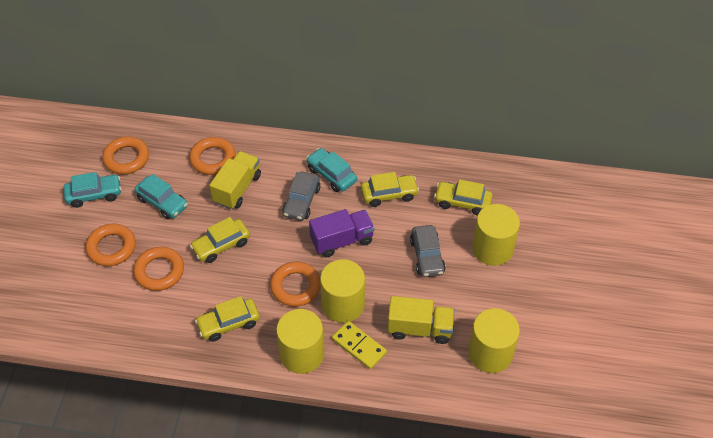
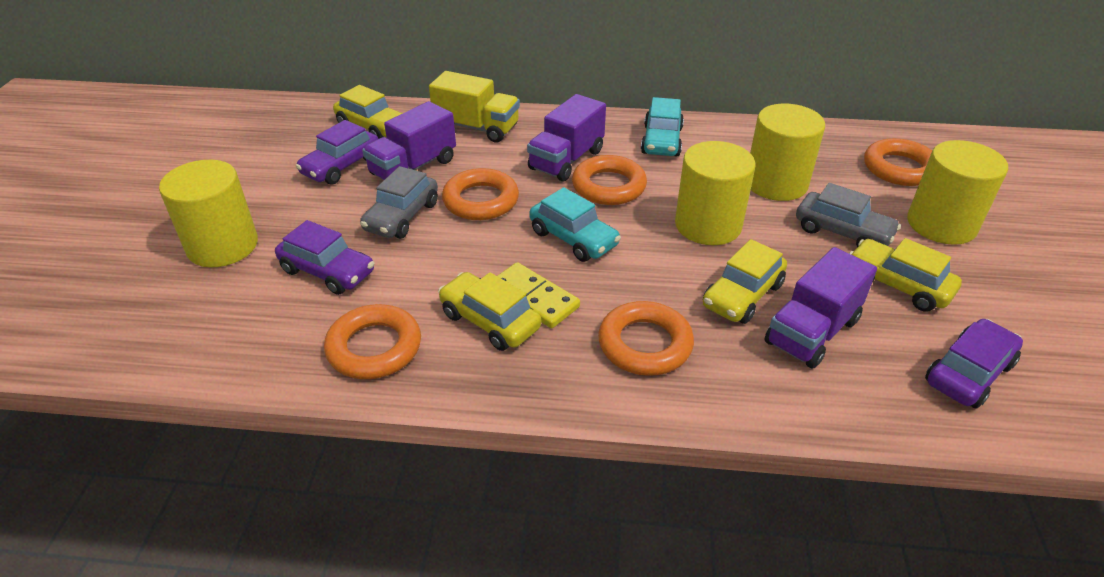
purple car: 0 -> 3
purple truck: 1 -> 3
turquoise car: 3 -> 2
yellow truck: 2 -> 1

